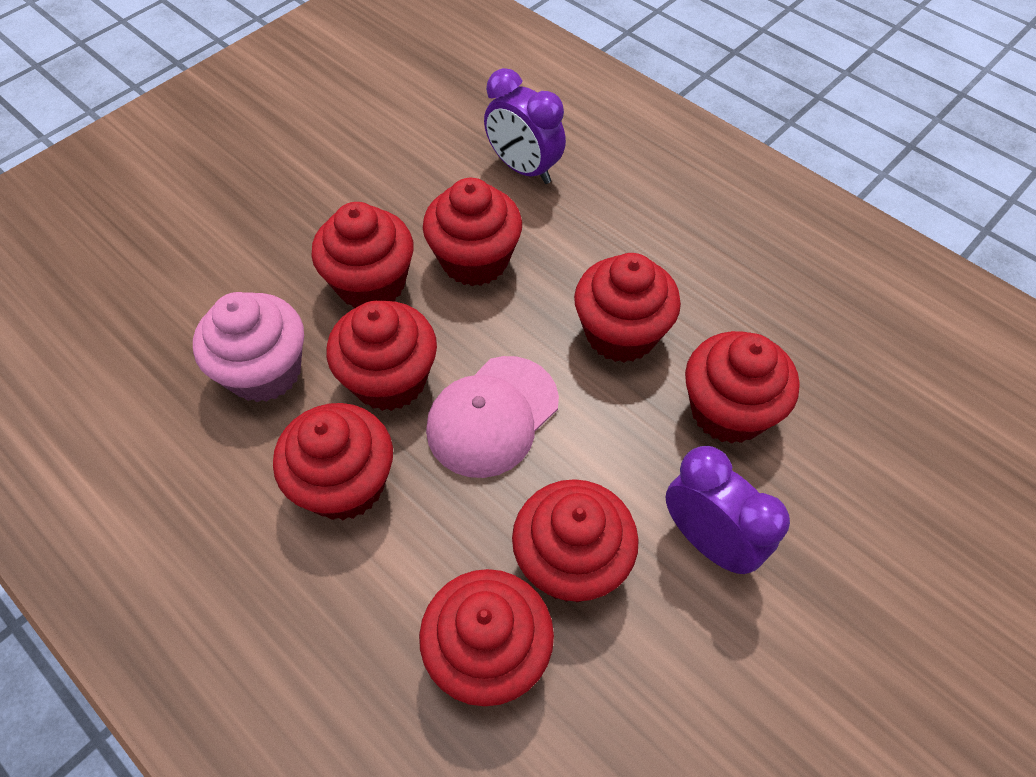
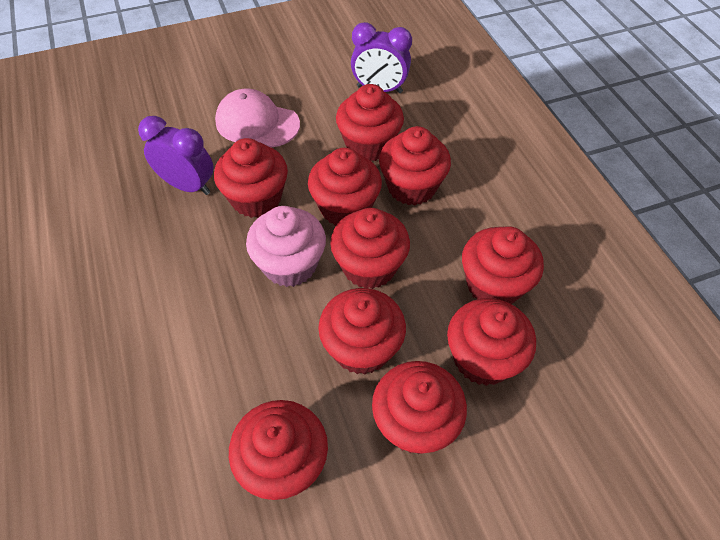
red cupcake: 8 -> 10

